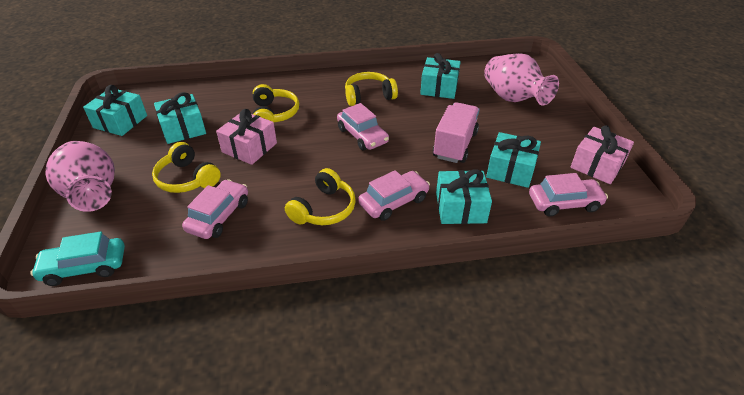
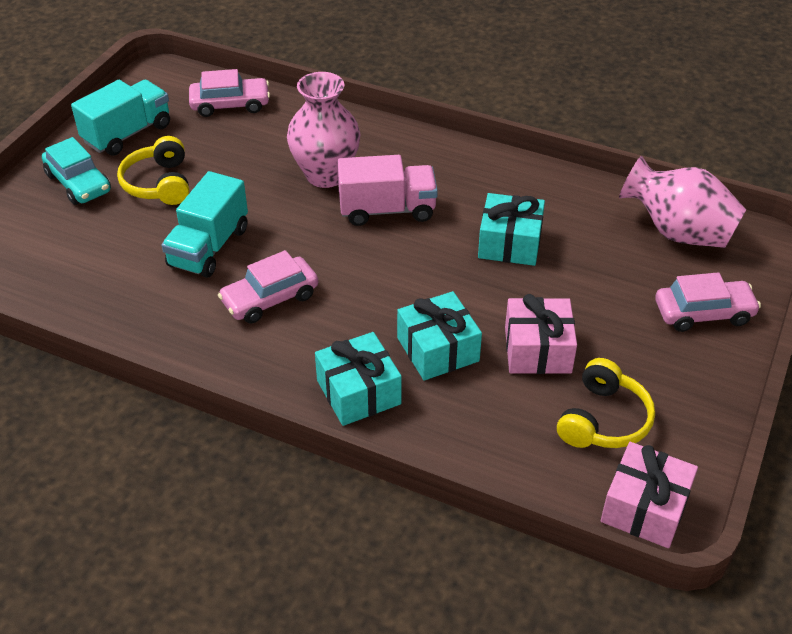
pink car: 4 -> 3
turquoise gift: 5 -> 3
turquoise truck: 0 -> 2
yellow headphones: 4 -> 2

